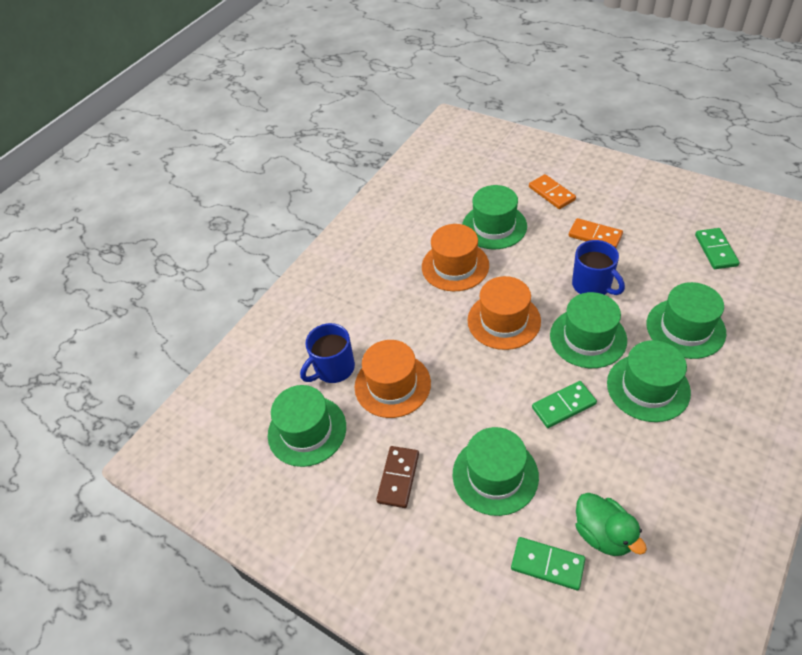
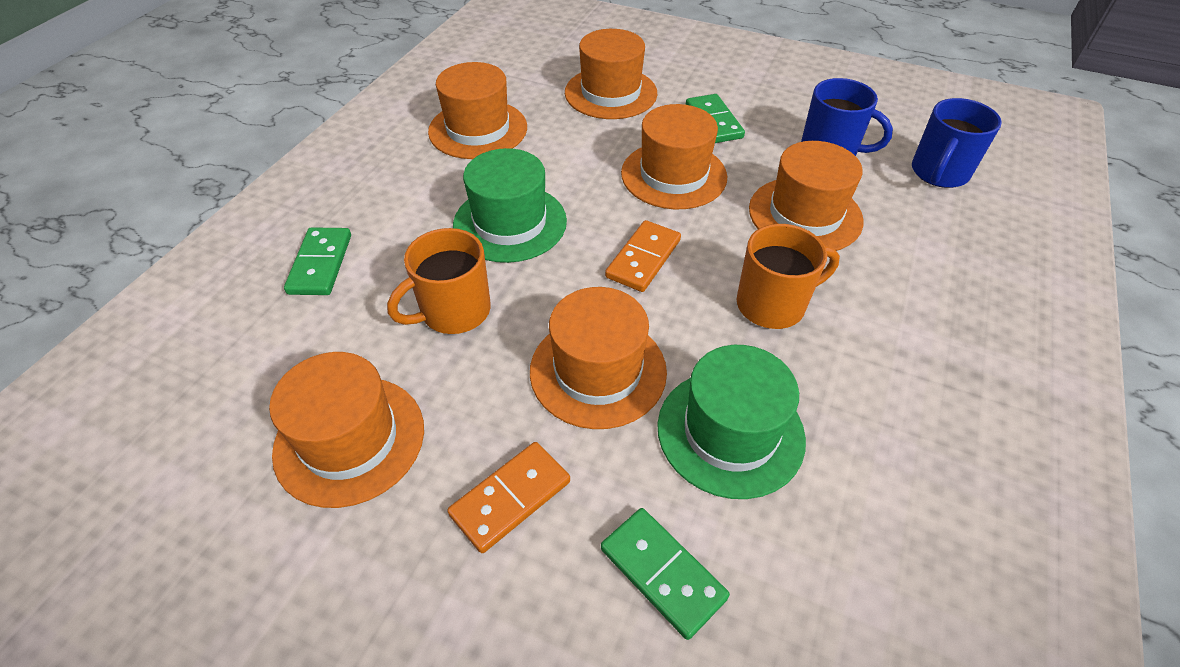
brown domino: 1 -> 0
green duck: 1 -> 0
green hat: 6 -> 2
orange hat: 3 -> 6
orange mug: 0 -> 2

